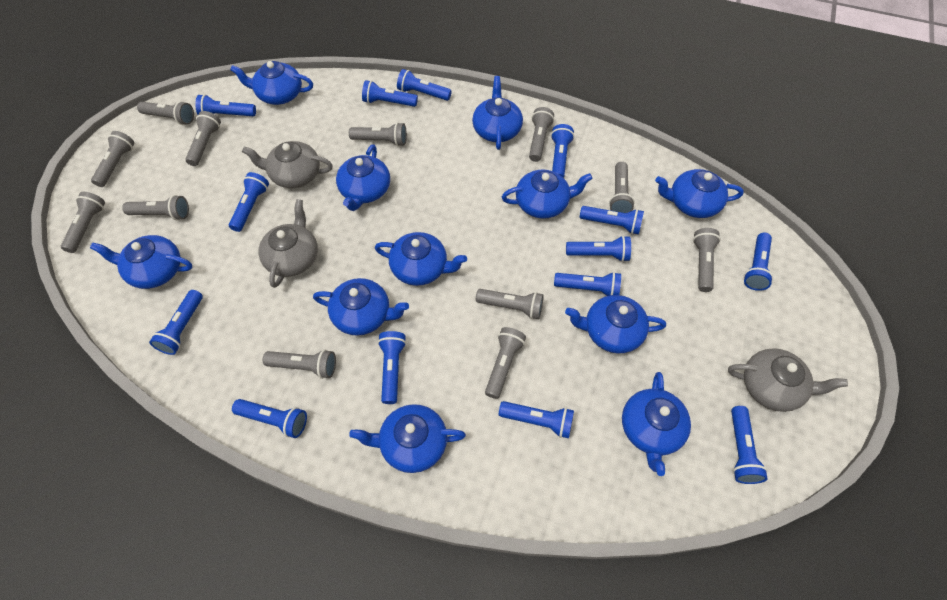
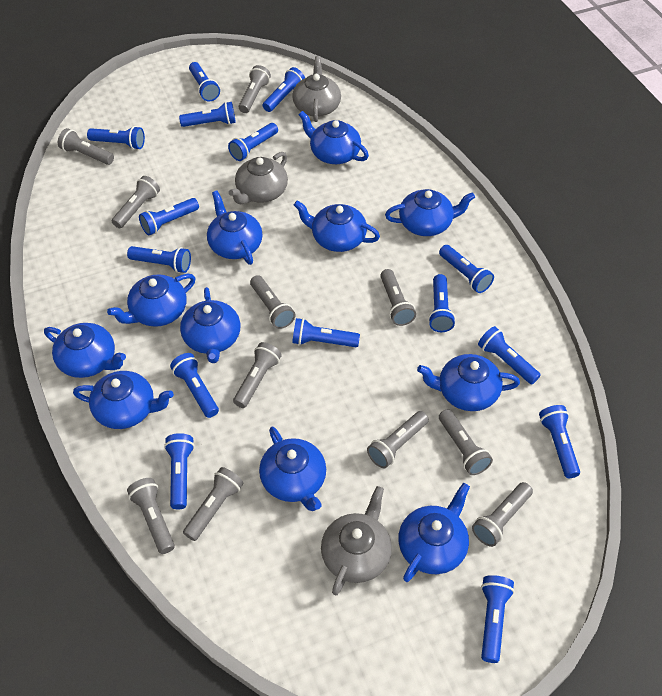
blue flashlight: 14 -> 15
grey flashlight: 12 -> 11

